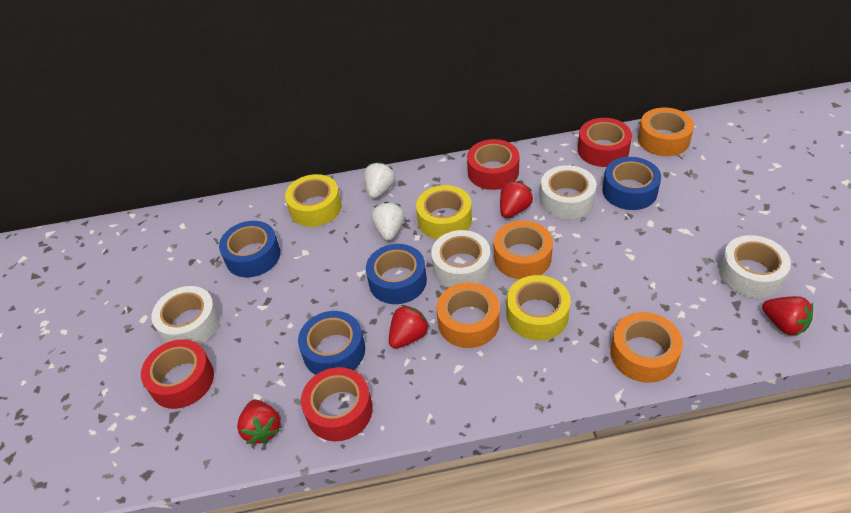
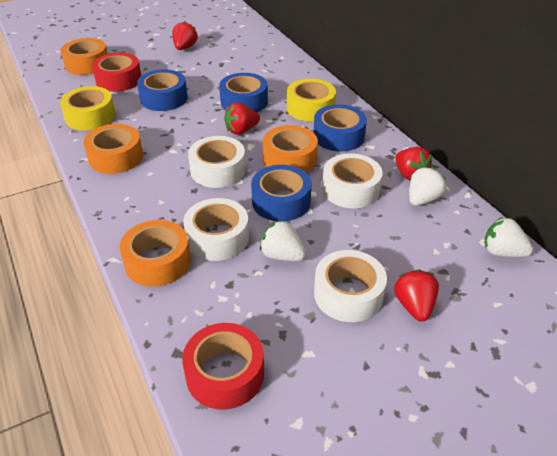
red tape: 4 -> 2
white strawberry: 2 -> 3
yellow tape: 3 -> 2

